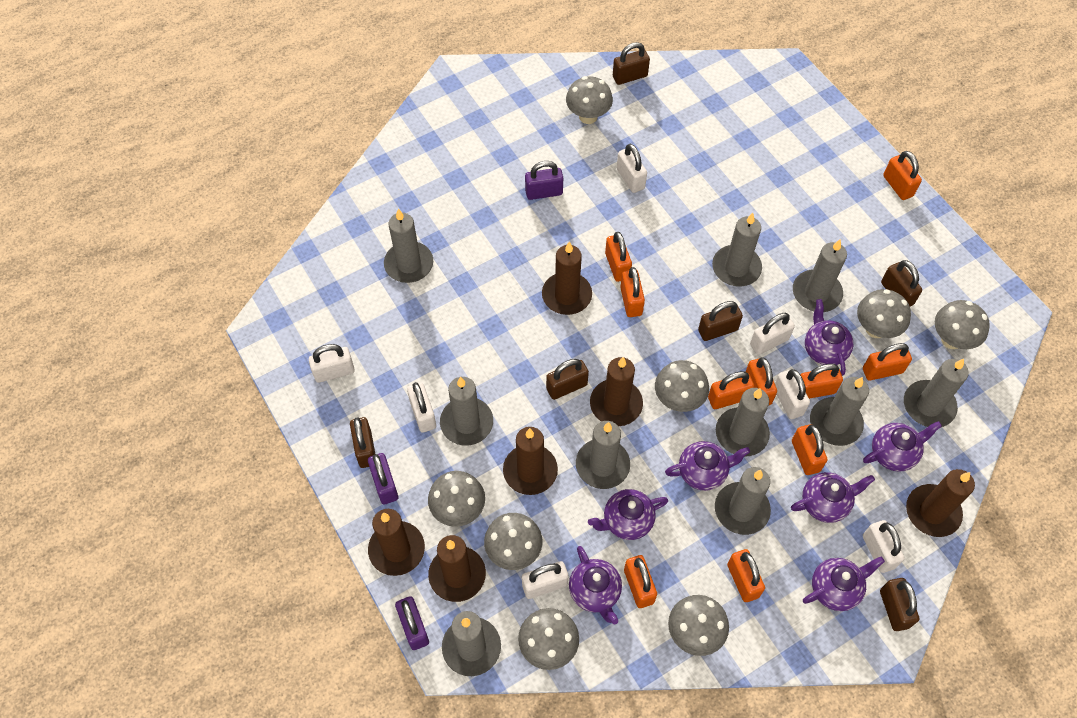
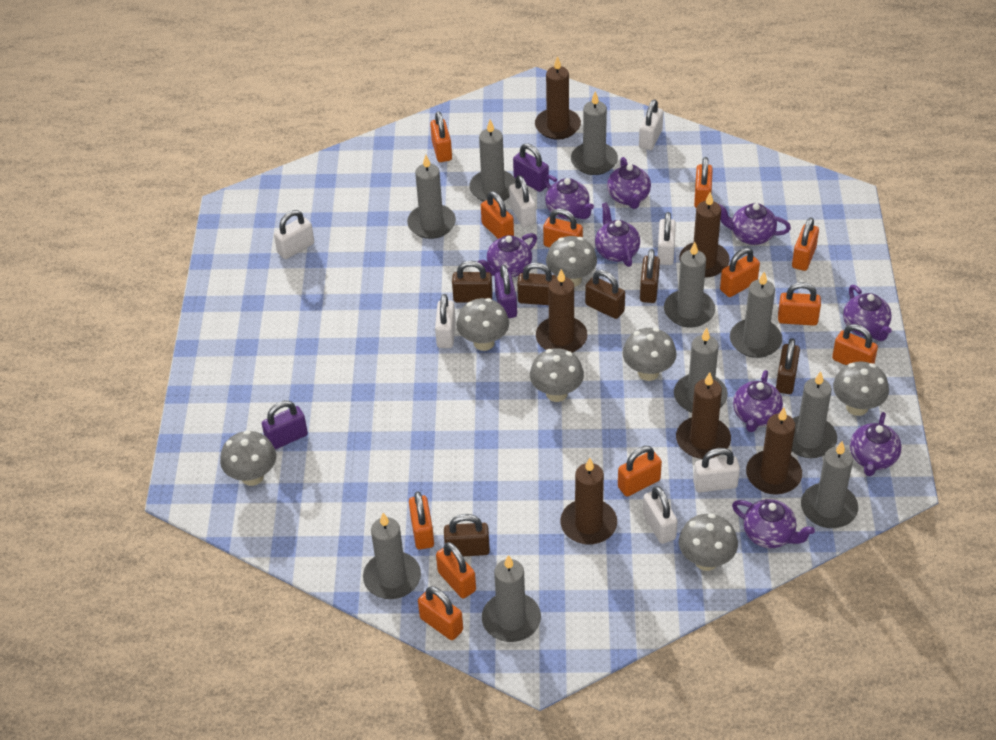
grey mushroom: 8 -> 7
orange padlock: 10 -> 12
purple teapot: 7 -> 9

